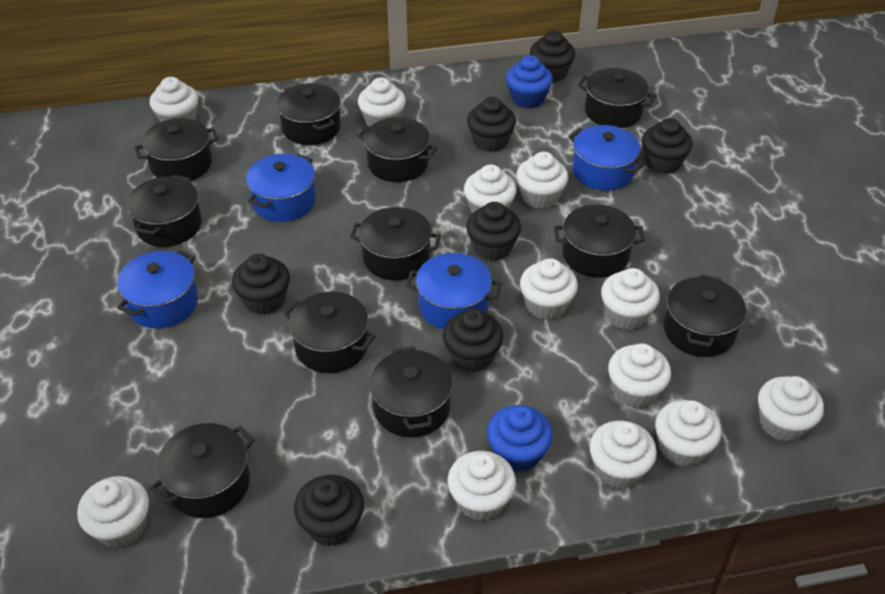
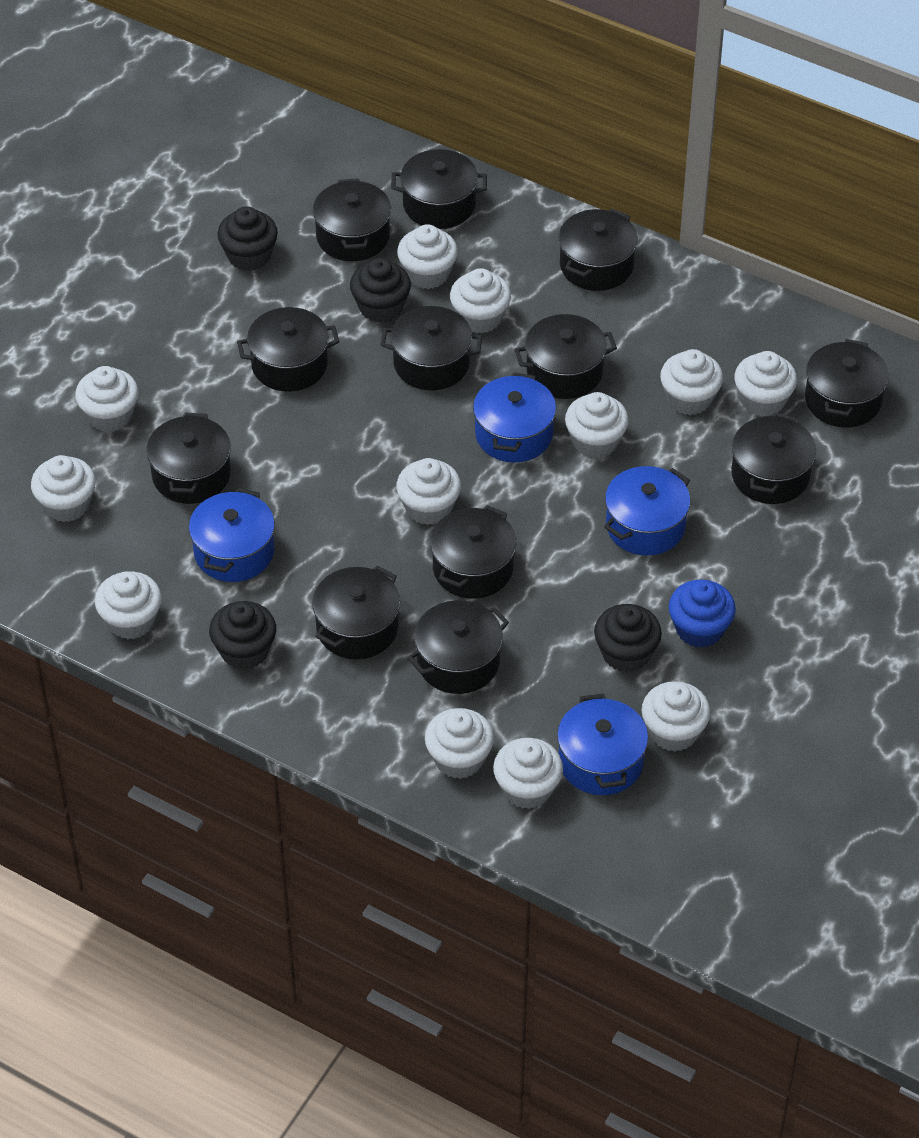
black cupcake: 7 -> 4
black pot: 11 -> 12
blue cupcake: 2 -> 1

